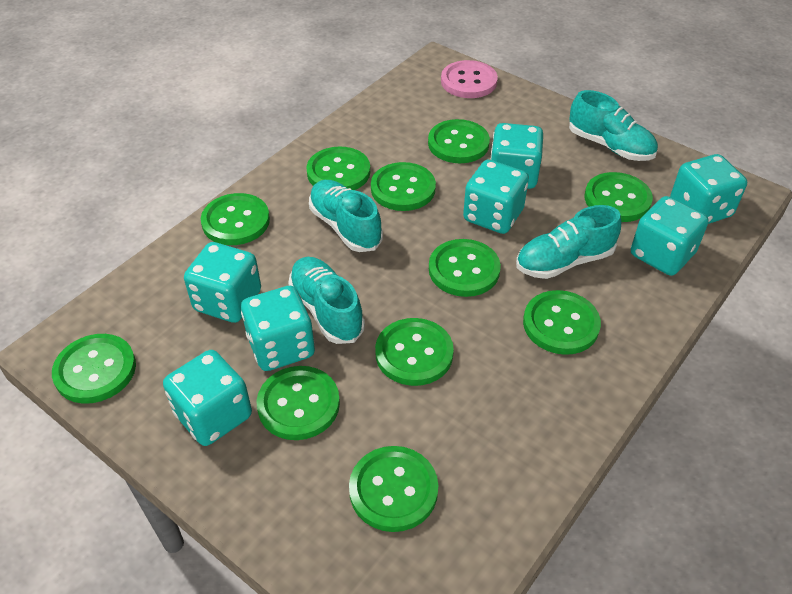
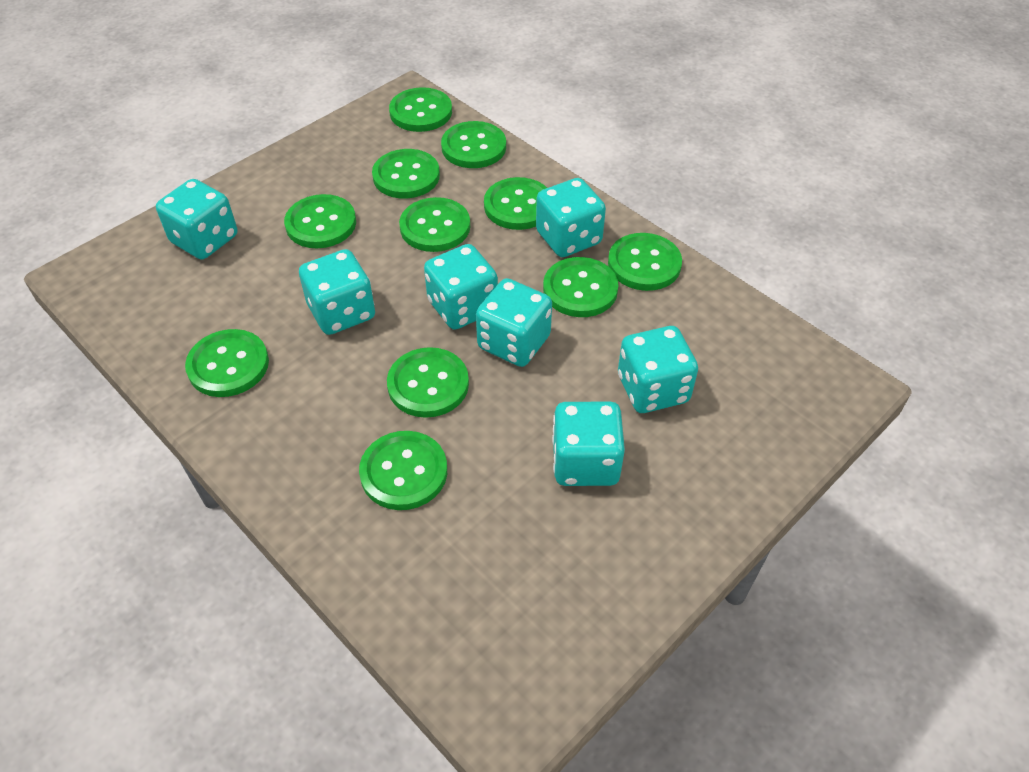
pink button: 1 -> 0
turquoise shoe: 4 -> 0

